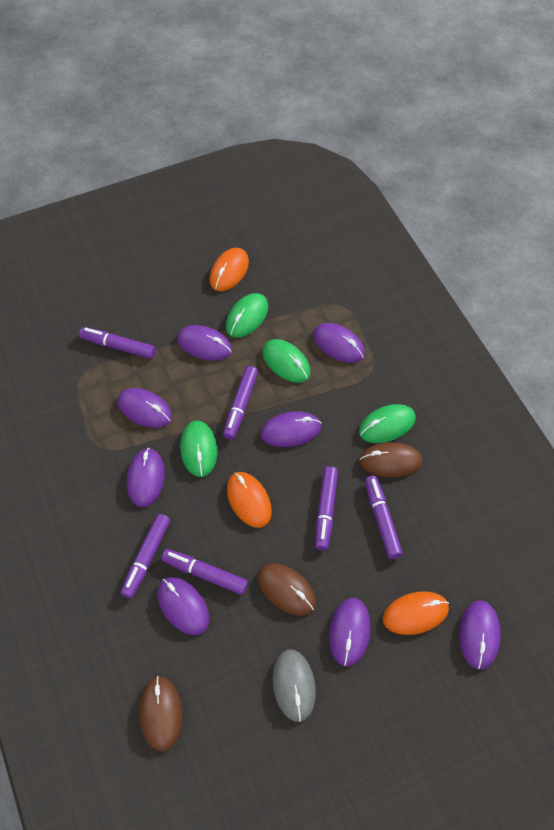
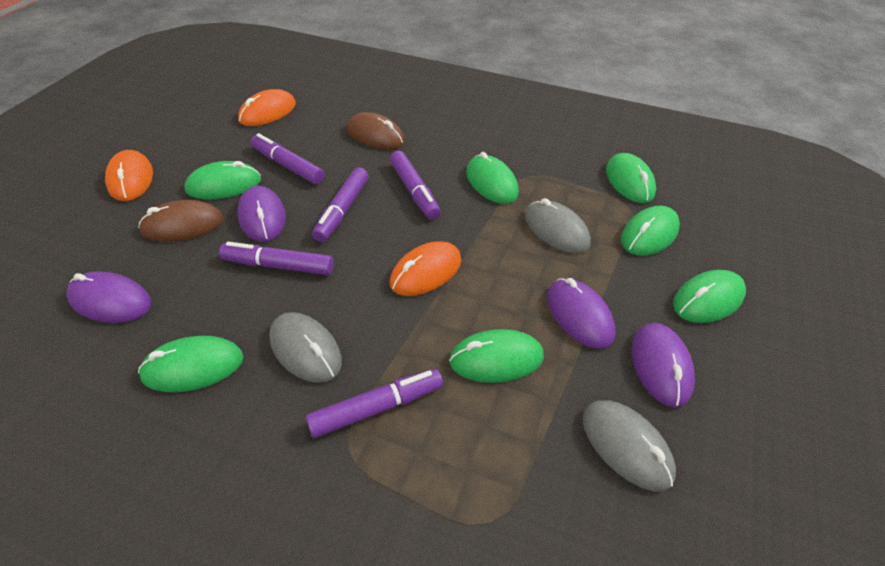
brown mouse: 3 -> 2
green mouse: 4 -> 7
grey mouse: 1 -> 3
purple marker: 6 -> 5
purple mouse: 8 -> 4

